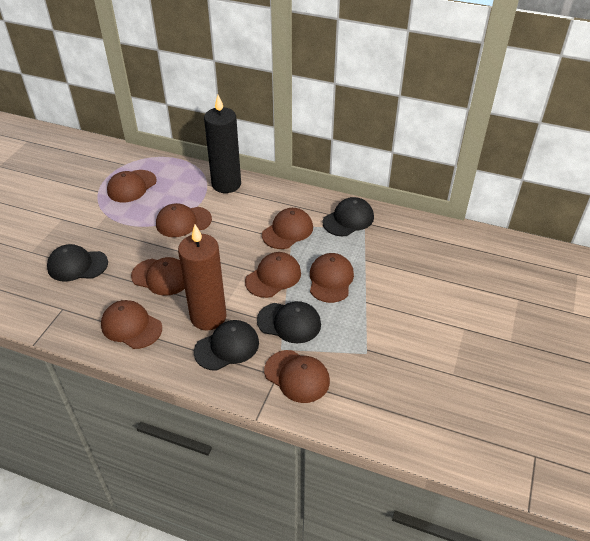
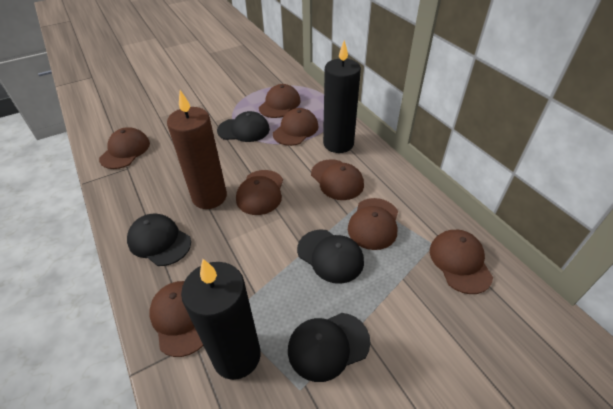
black candle: 1 -> 2

